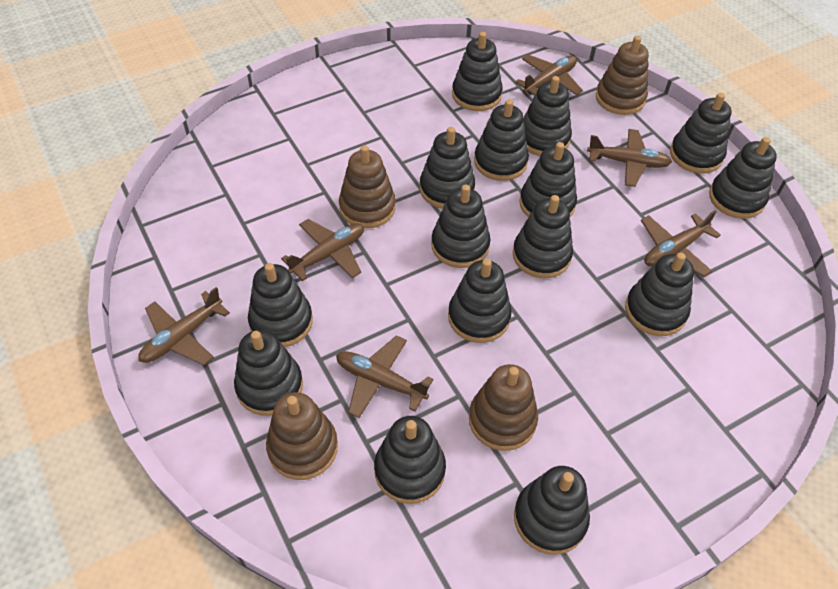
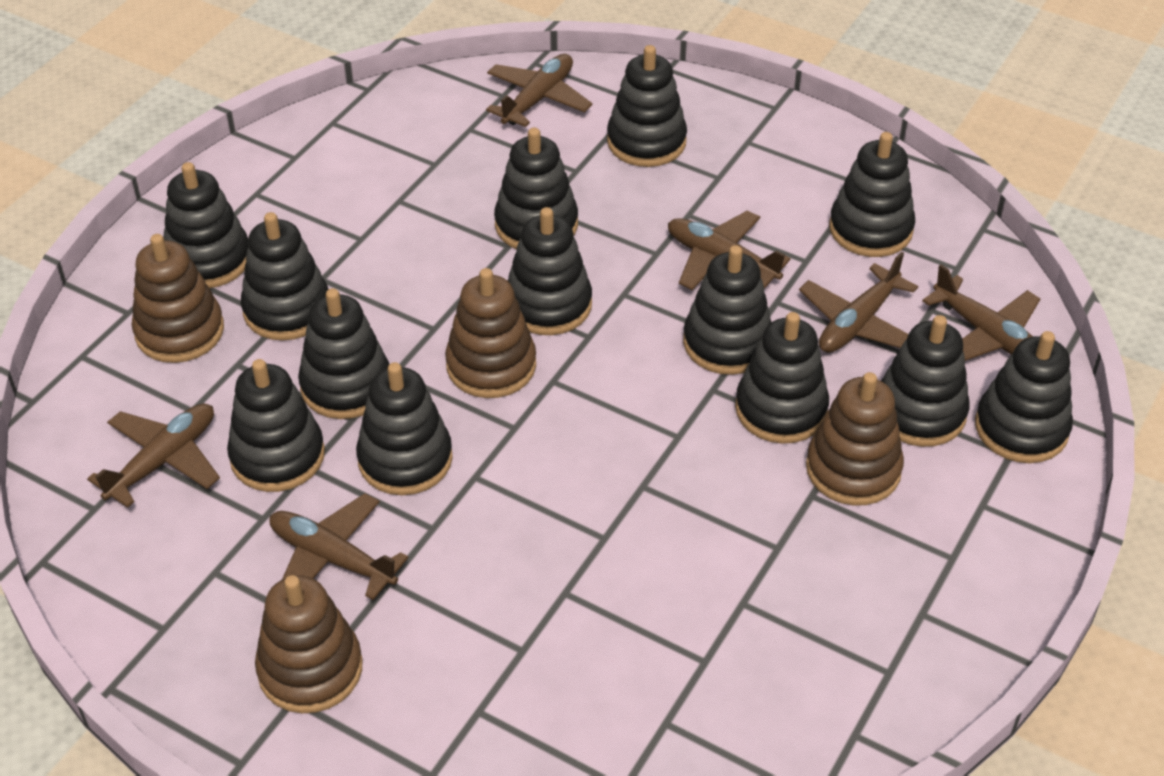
black stacking toy: 15 -> 13

